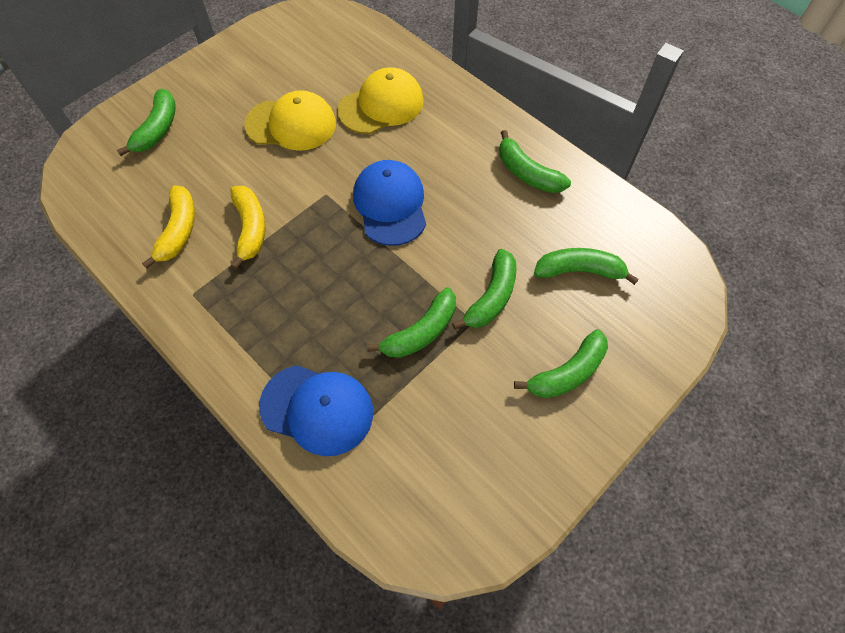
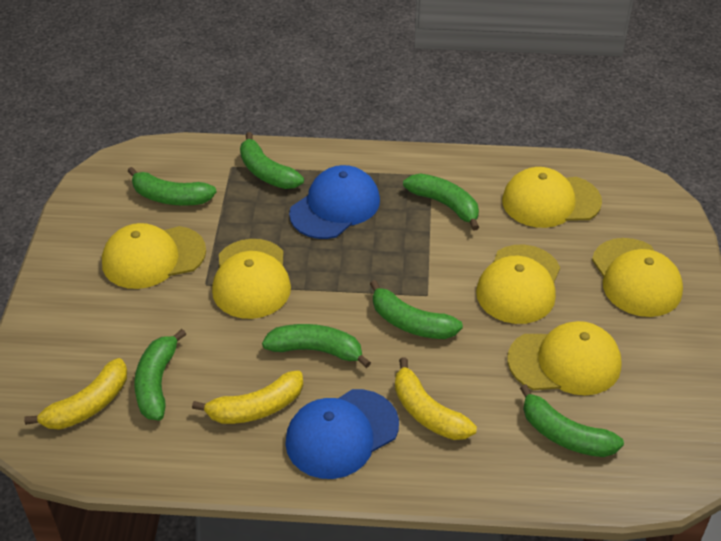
green banana: 6 -> 7
yellow banana: 2 -> 3
yellow cap: 2 -> 6

